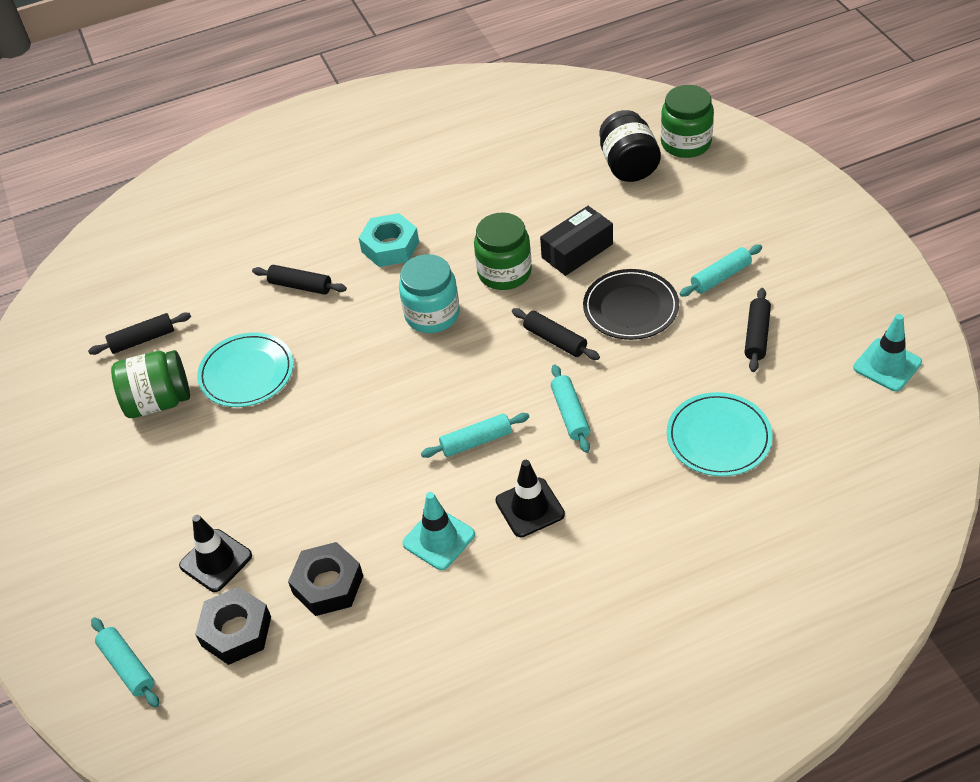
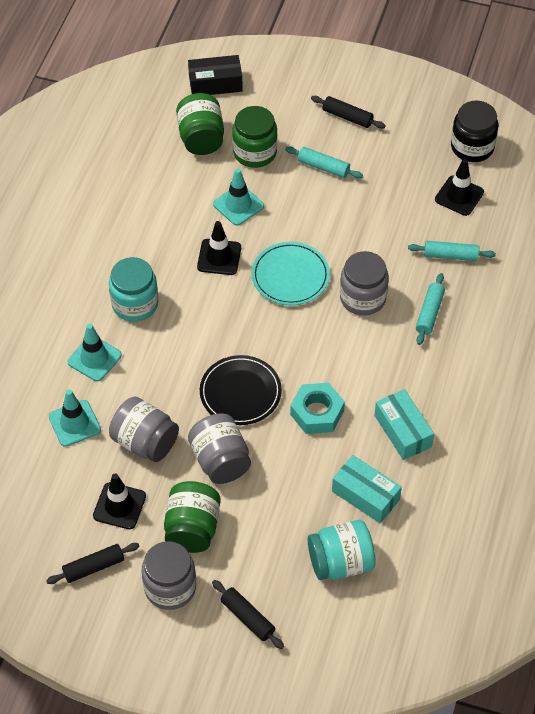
black nut: 2 -> 0
black rolling pin: 4 -> 3
black traffic cone: 2 -> 3
grey jar: 0 -> 4
turquoise box: 0 -> 2
turquoise jar: 1 -> 2
turquoise plate: 2 -> 1
turquoise rolling pin: 4 -> 3
turquoise traffic cone: 2 -> 3

